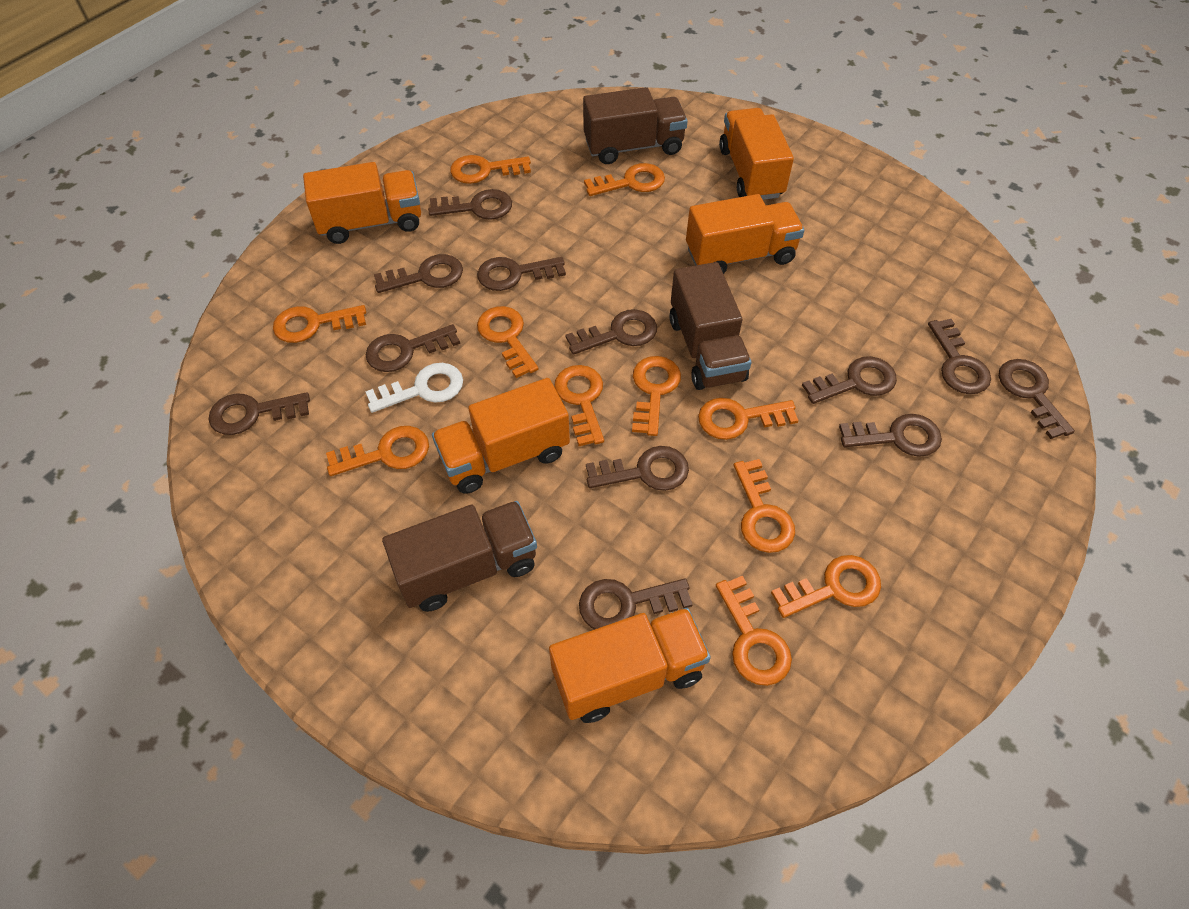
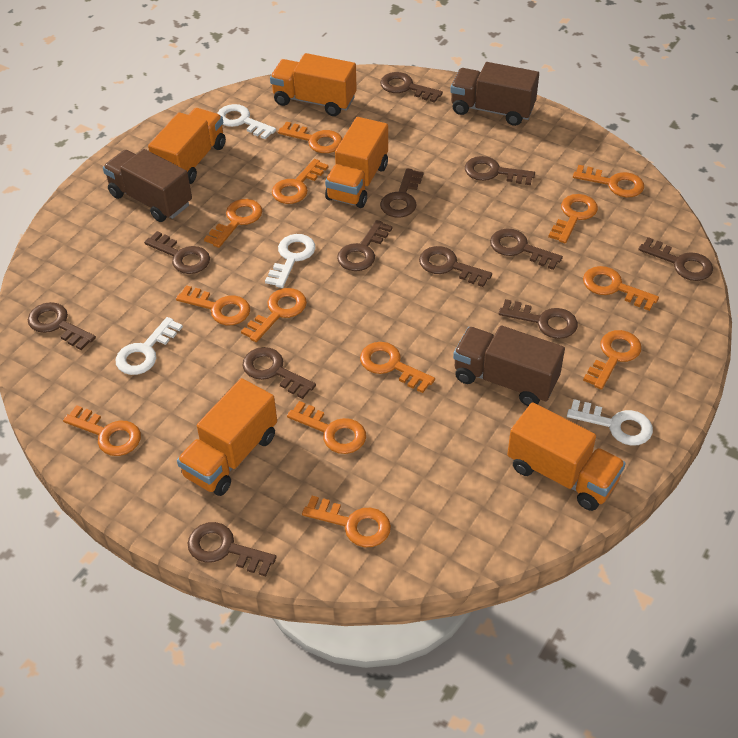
orange key: 11 -> 13
white key: 1 -> 4

